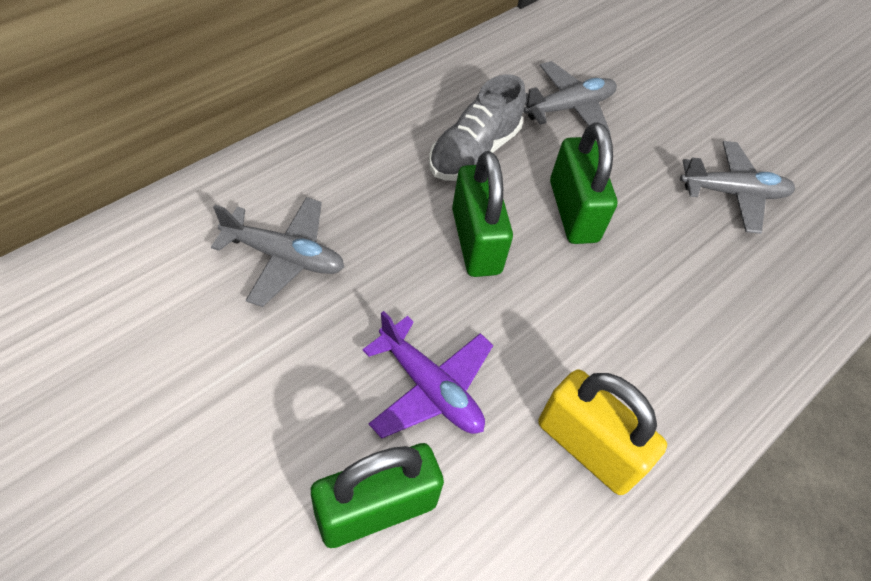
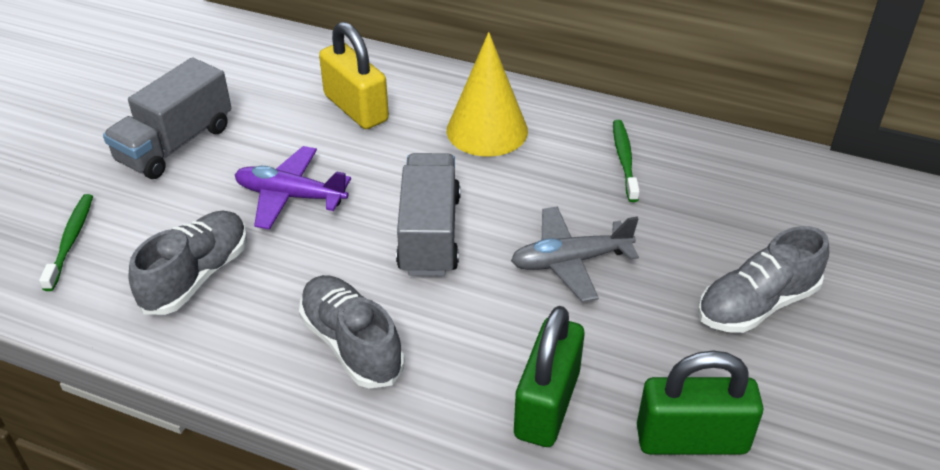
green padlock: 3 -> 2
green toothbrush: 0 -> 2
grey plane: 3 -> 1
grey shoe: 1 -> 3
grey truck: 0 -> 2
yellow cone: 0 -> 1

